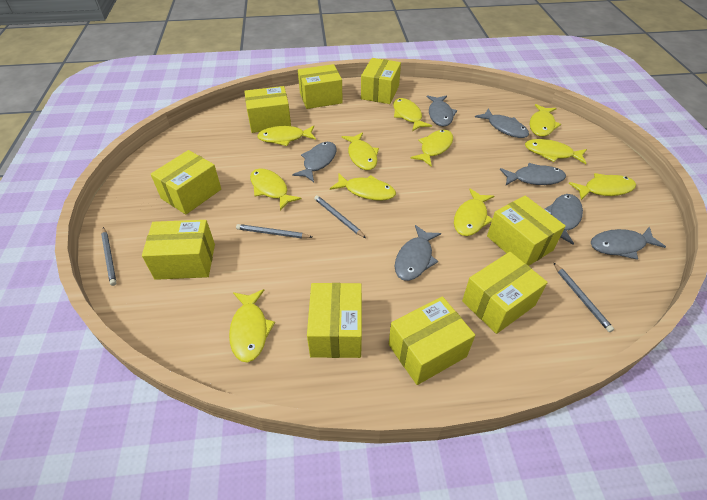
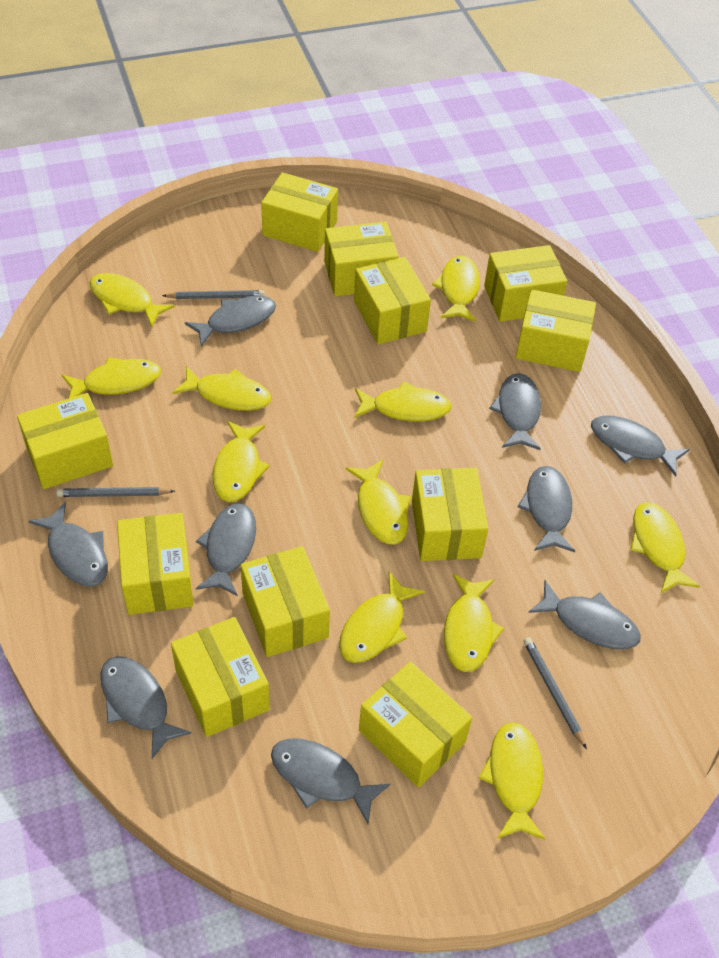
grey fish: 7 -> 9
grey pencil: 4 -> 3
yellow box: 9 -> 11

